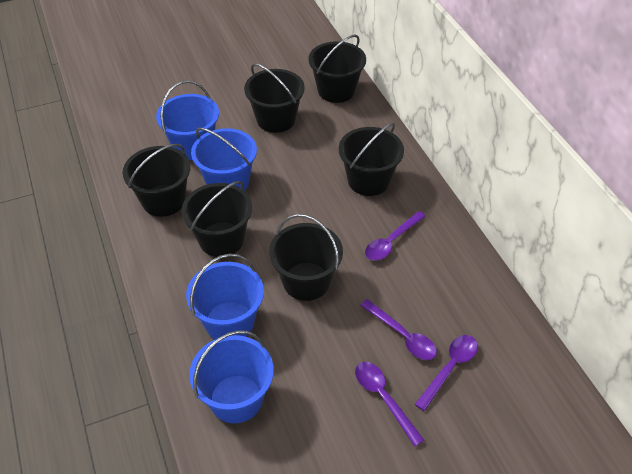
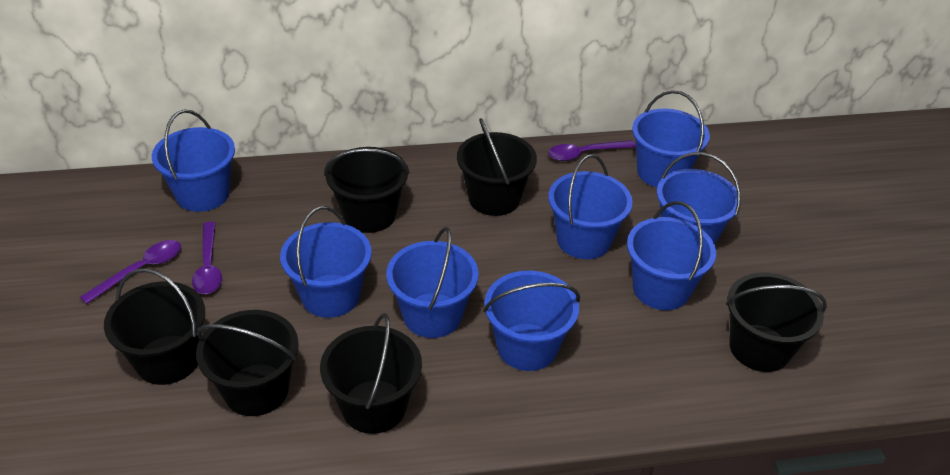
blue bucket: 4 -> 8
purple spoon: 4 -> 3

